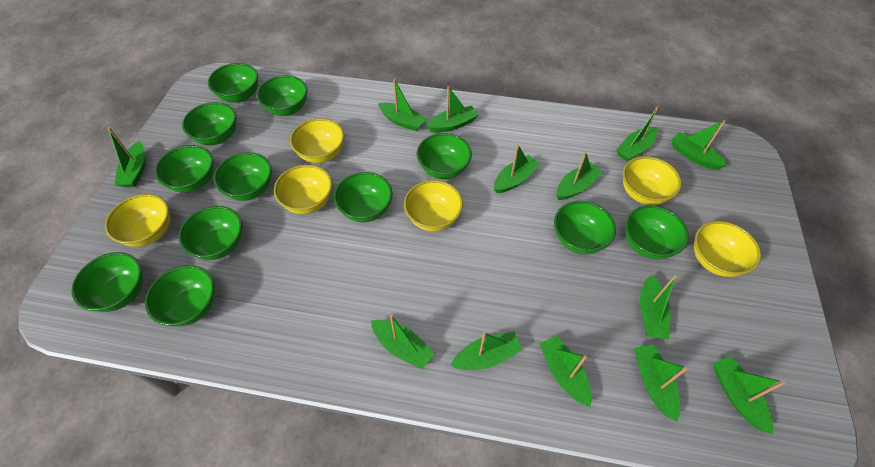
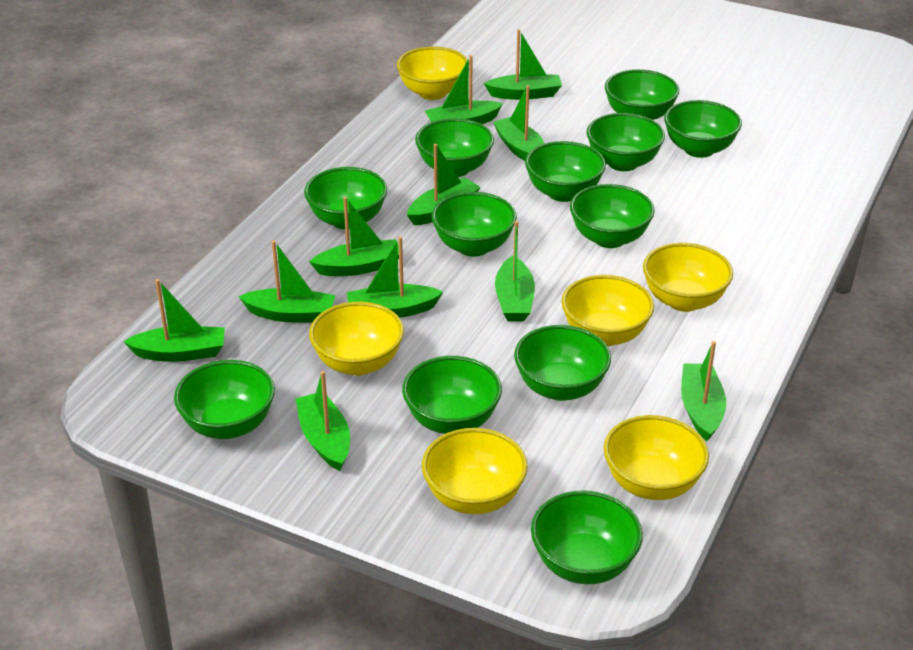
green boat: 13 -> 11

